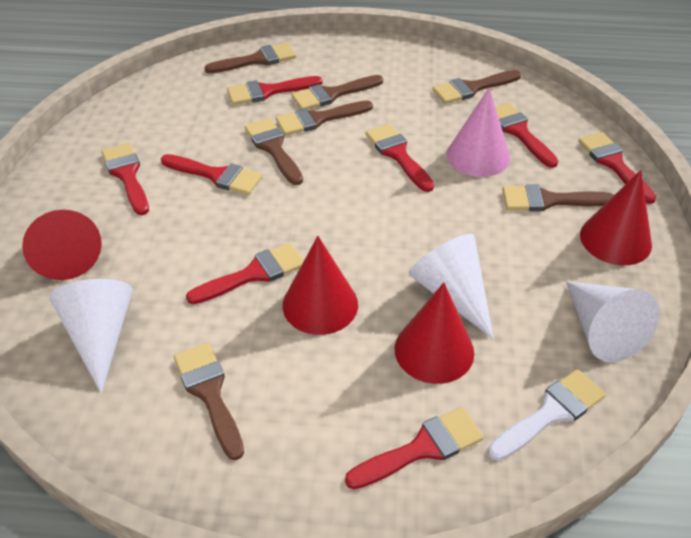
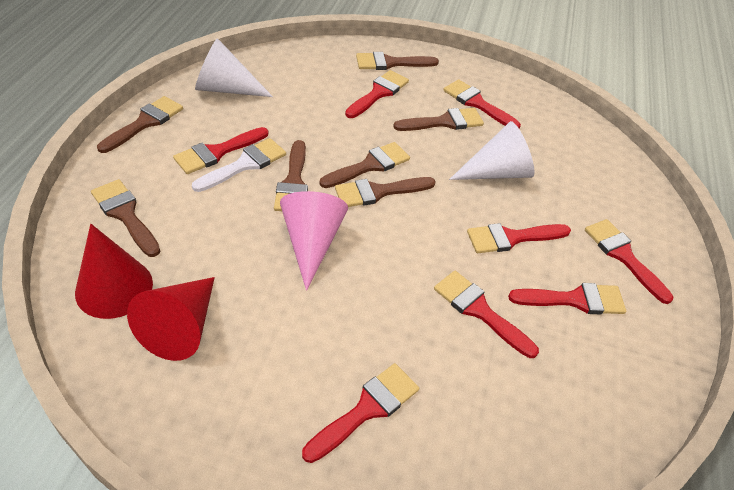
red cone: 4 -> 2
white cone: 3 -> 2

